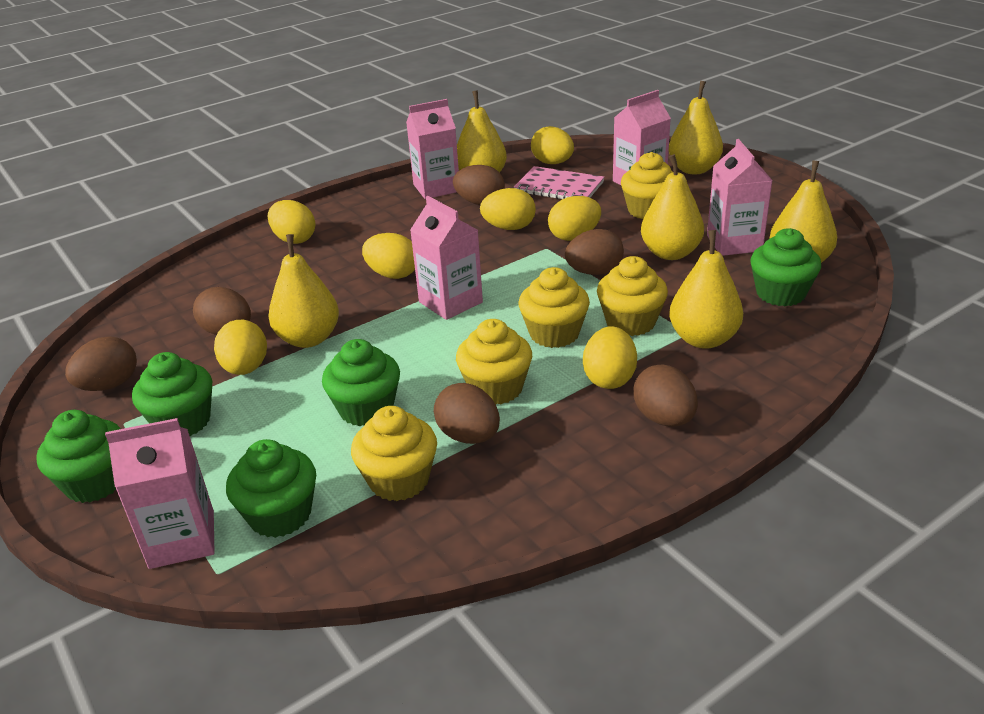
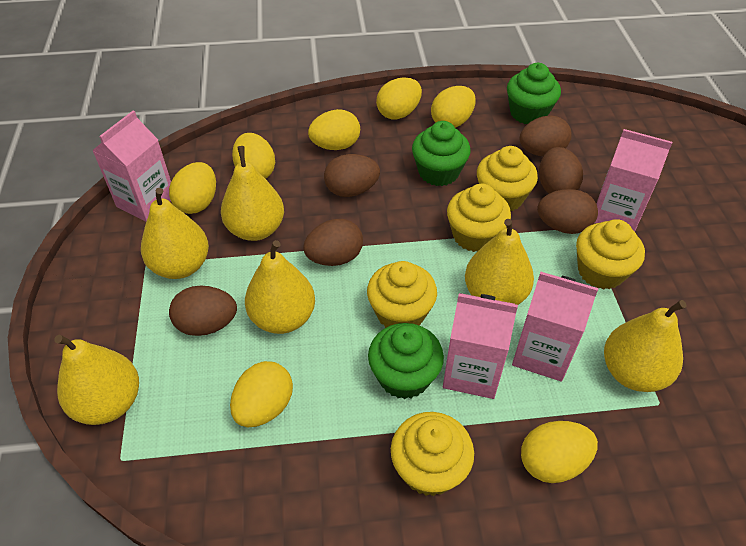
green cupcake: 5 -> 3
pink carton: 5 -> 4
pink notebook: 1 -> 0

